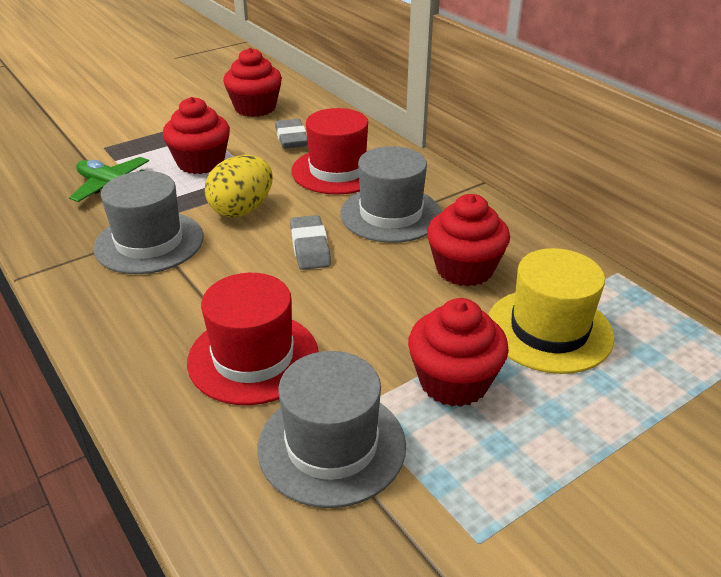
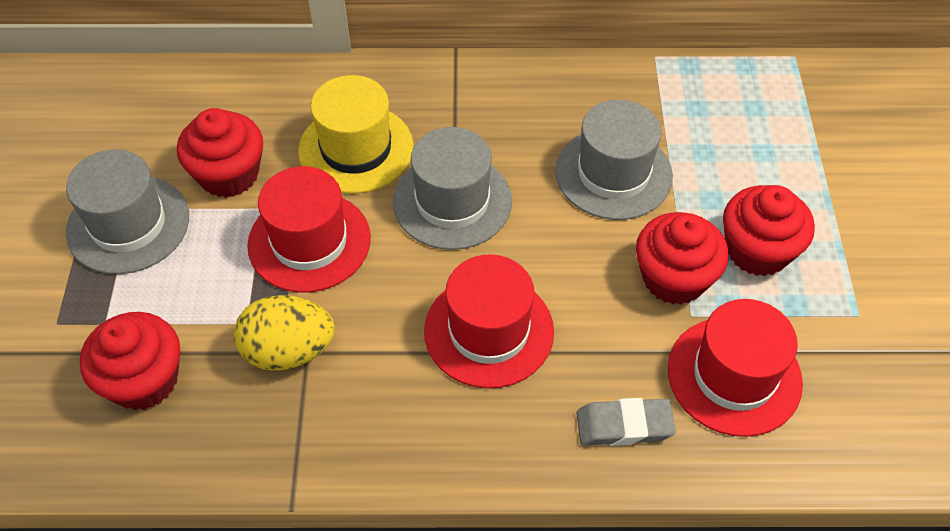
green plane: 1 -> 0
grey eraser: 2 -> 1
red hat: 2 -> 3

